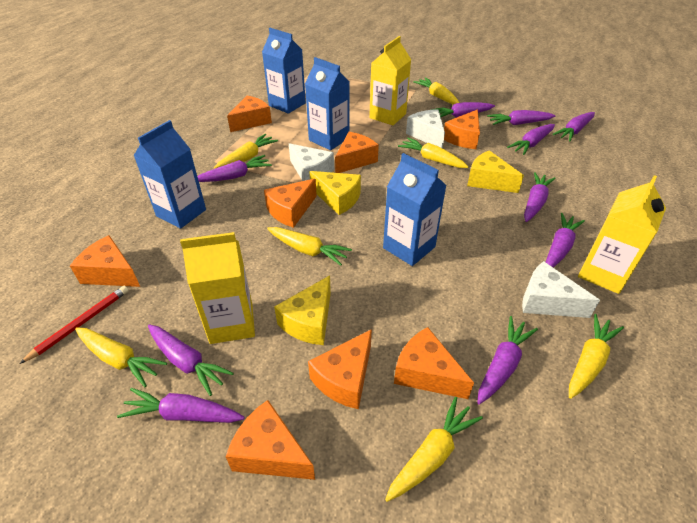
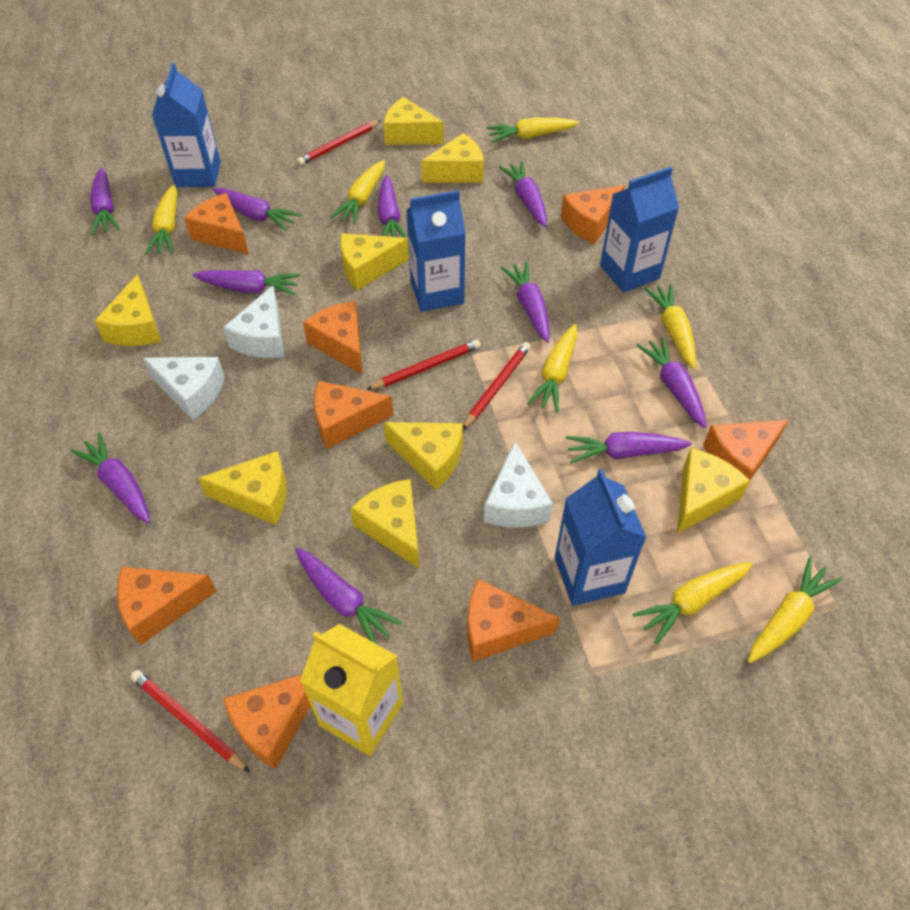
red pencil: 1 -> 4
yellow carton: 3 -> 1
yellow cheese: 3 -> 8

